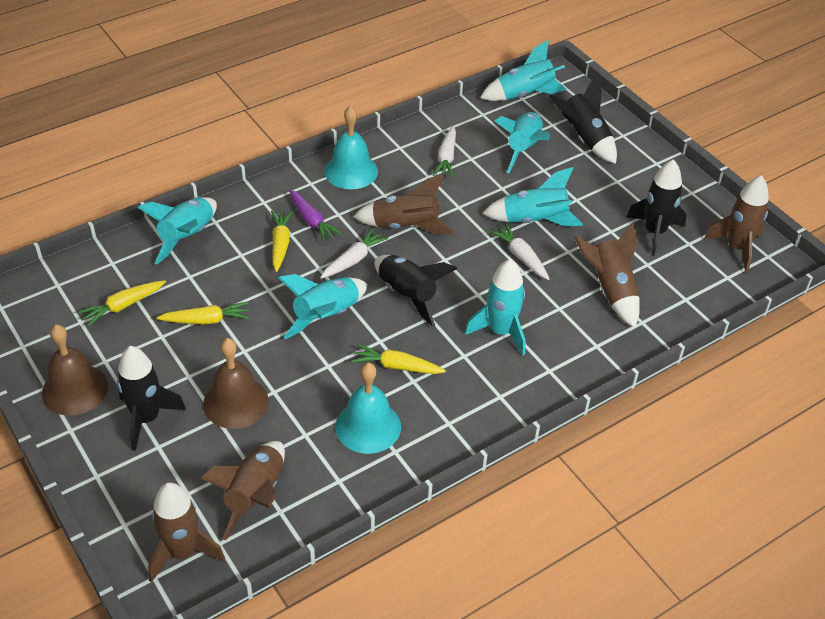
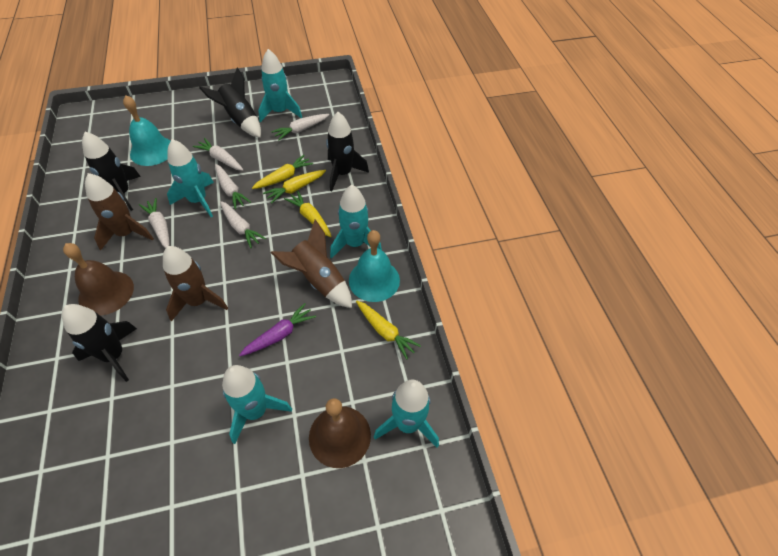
brown rocket: 5 -> 3
turquoise rocket: 6 -> 5
white carrot: 3 -> 5

